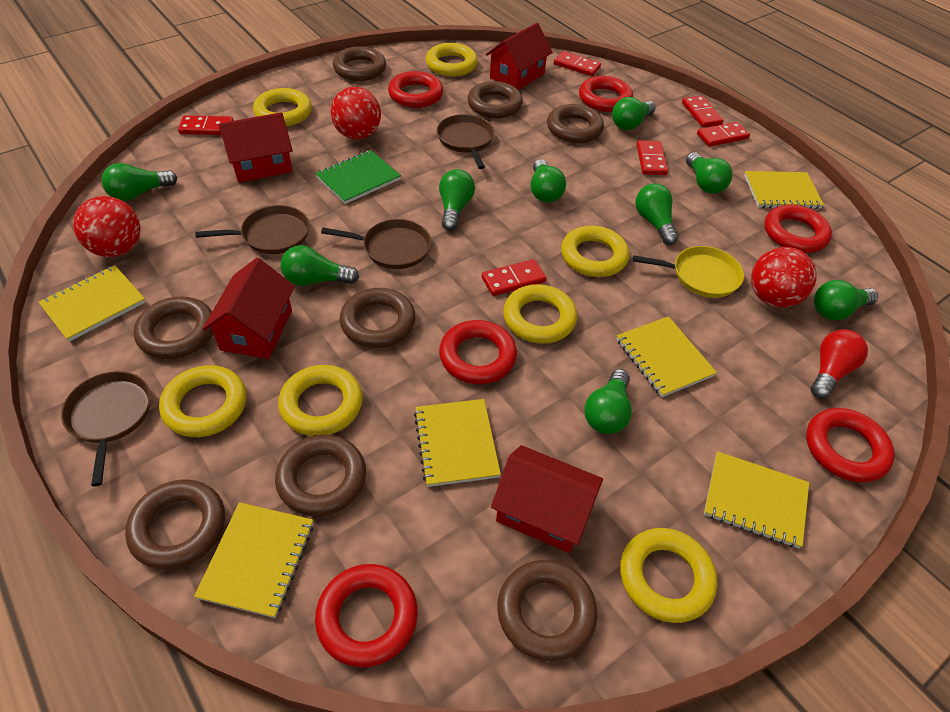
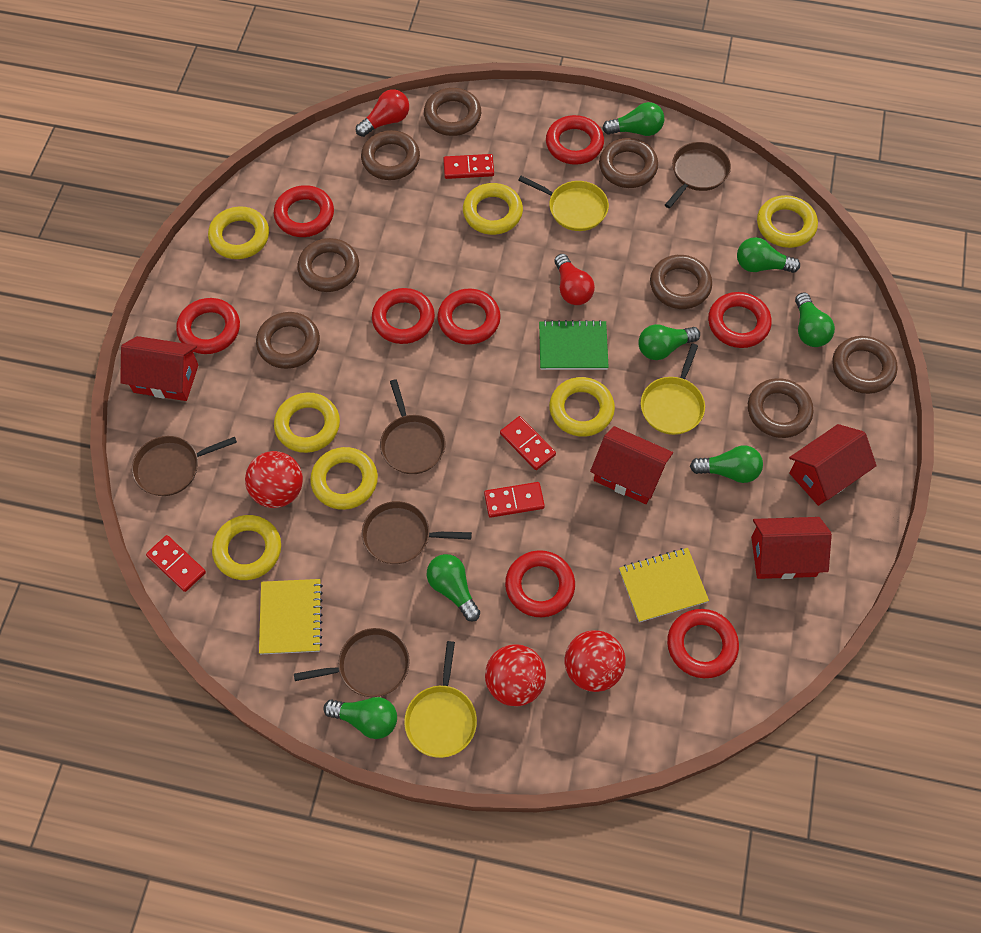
brown pan: 4 -> 5
green light bulb: 9 -> 7
red domino: 6 -> 4
red light bulb: 1 -> 2
red ring: 6 -> 8
yellow notebook: 6 -> 2
yellow pan: 1 -> 3

